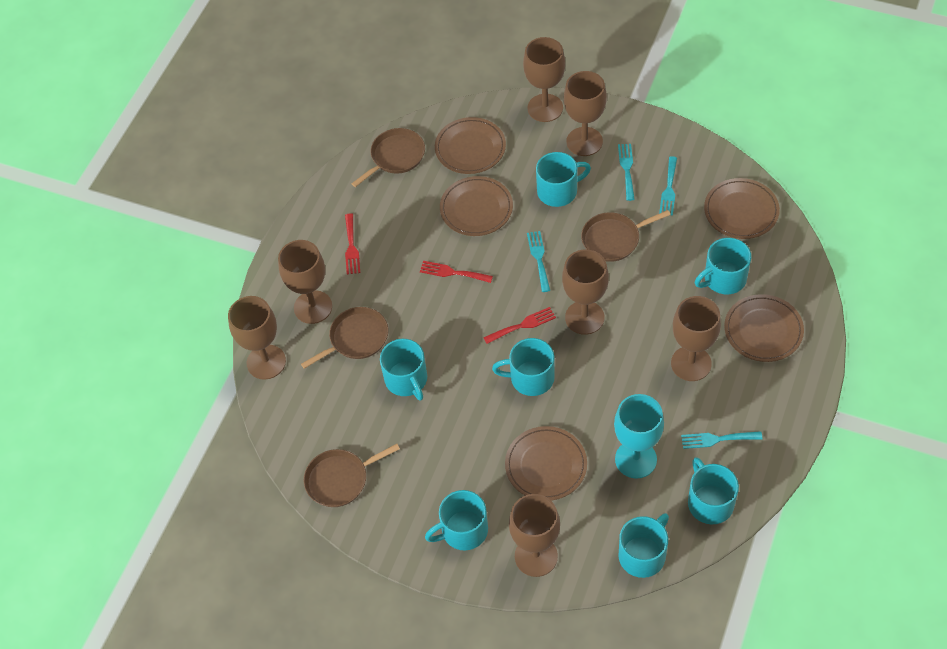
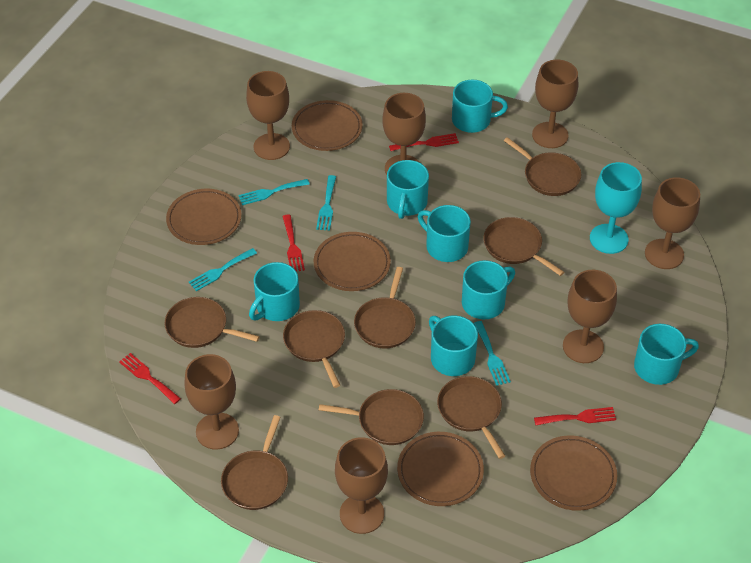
brown pan: 4 -> 8
red fork: 3 -> 4

